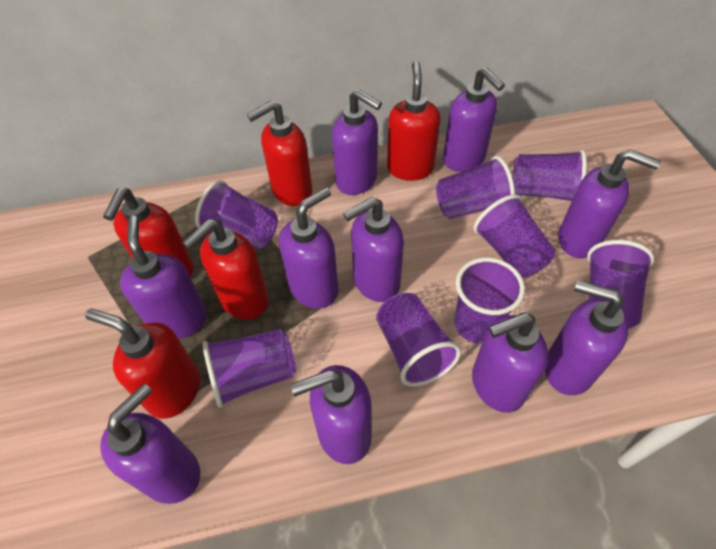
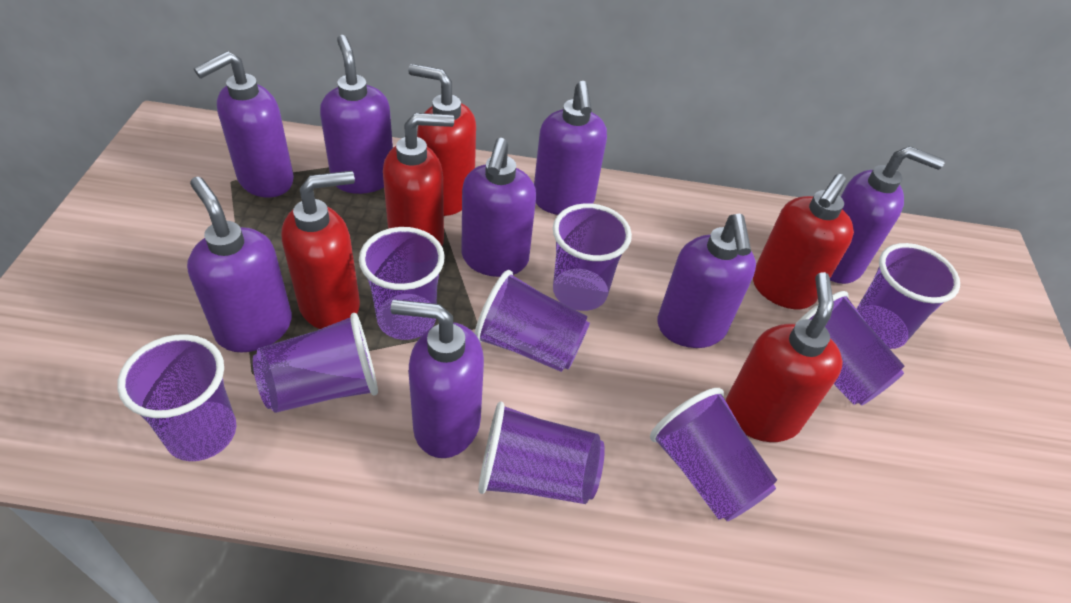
purple cup: 8 -> 9
purple soap dispenser: 10 -> 8

